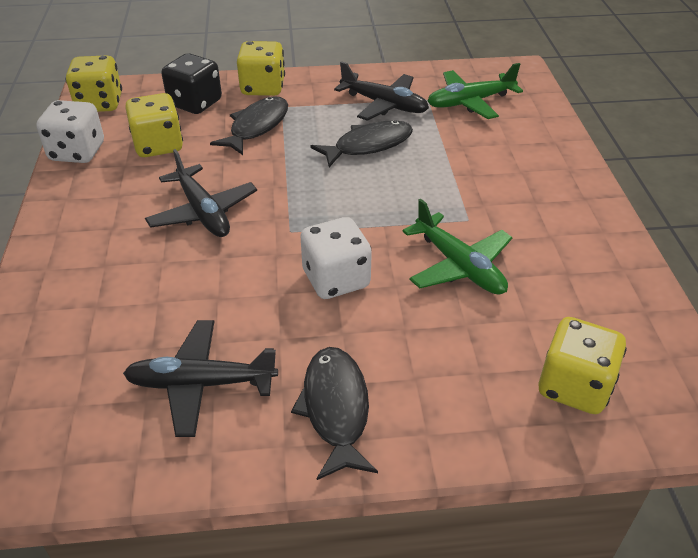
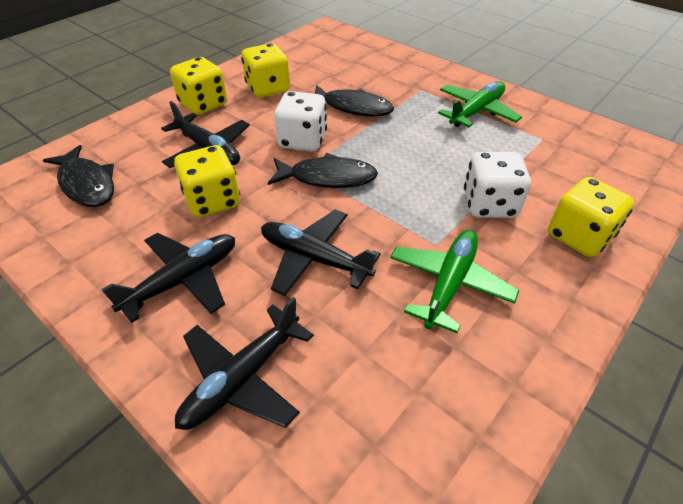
black dice: 1 -> 0
black plane: 3 -> 4

